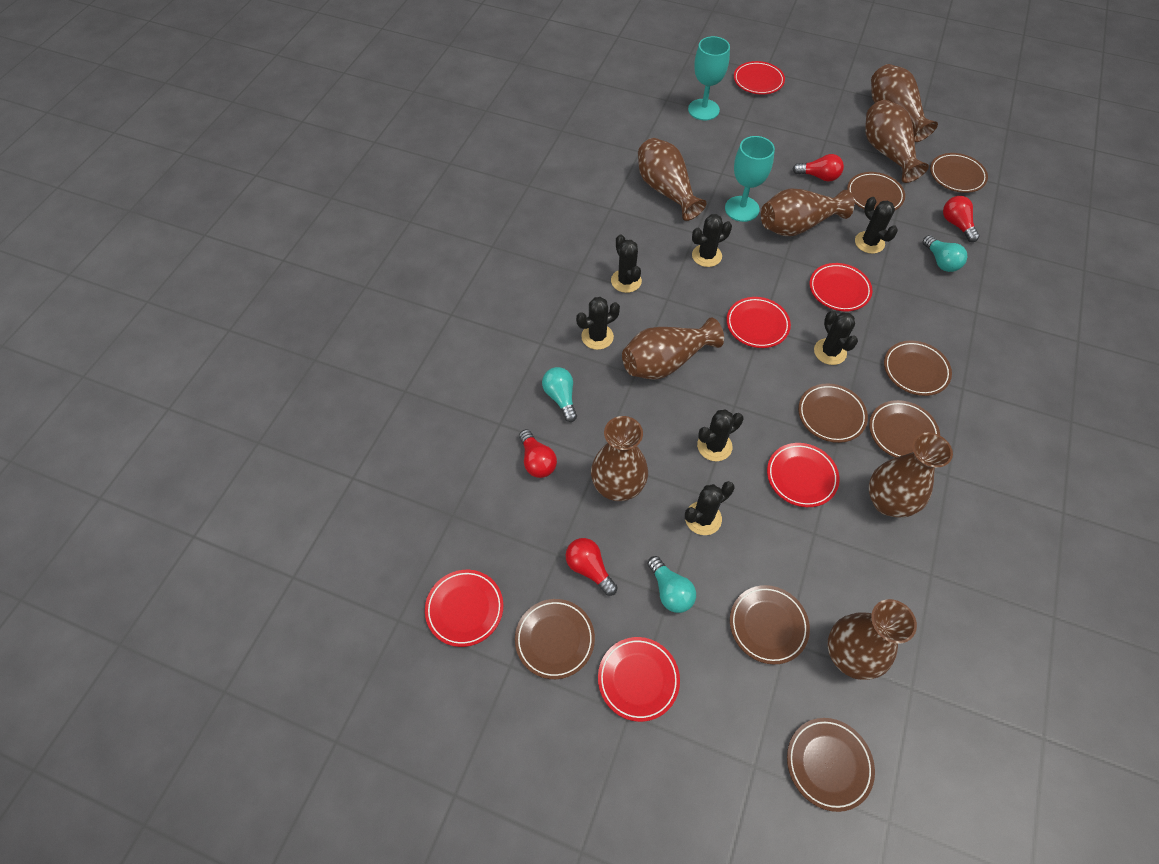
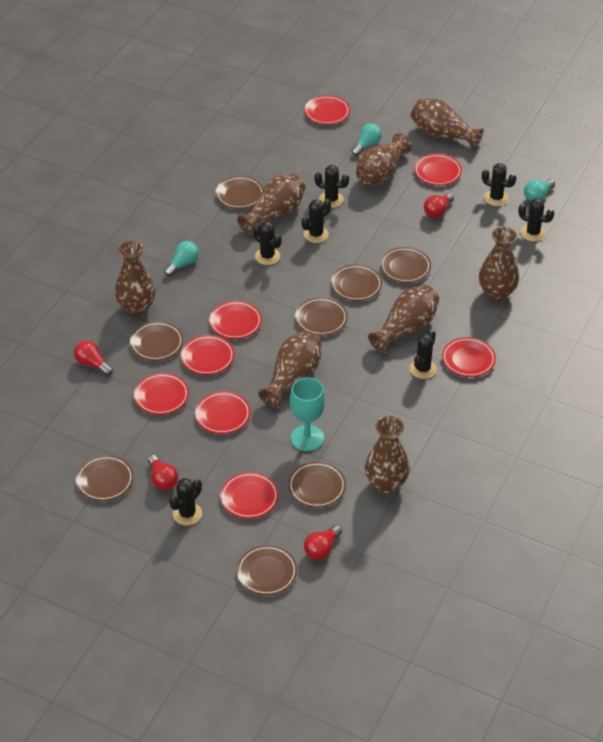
red plate: 6 -> 8
turquoise goblet: 2 -> 1

